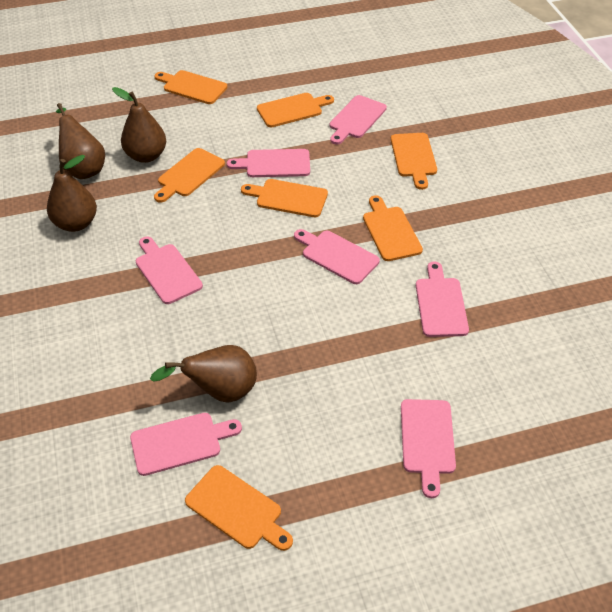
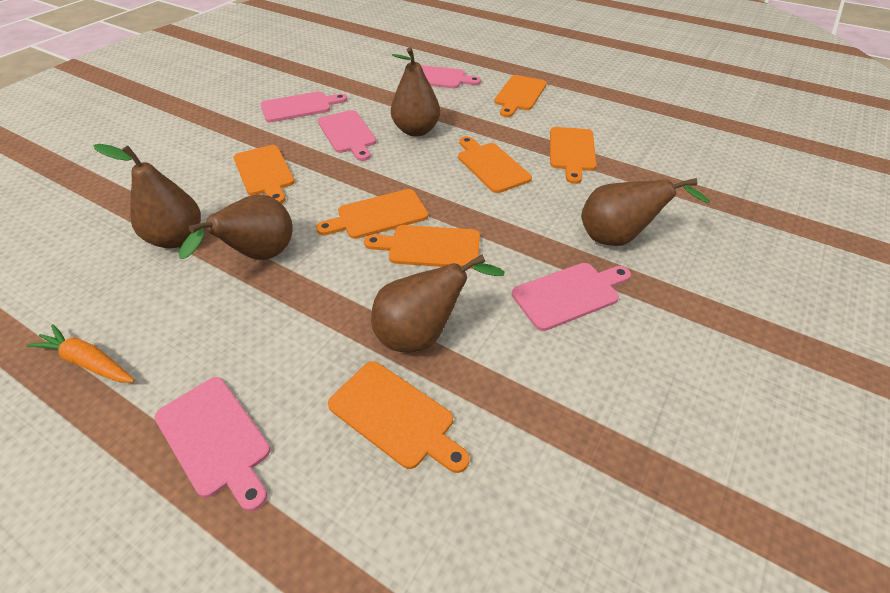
brown pear: 4 -> 5
orange carrot: 0 -> 1
pink cutting board: 7 -> 5

